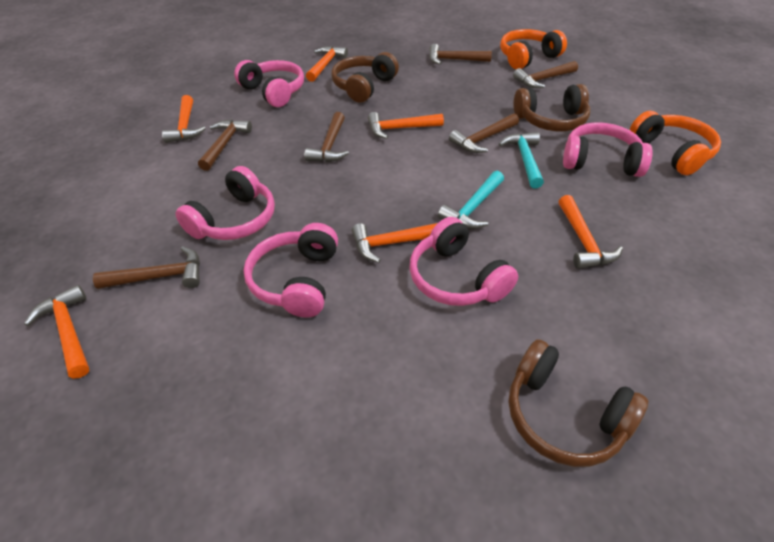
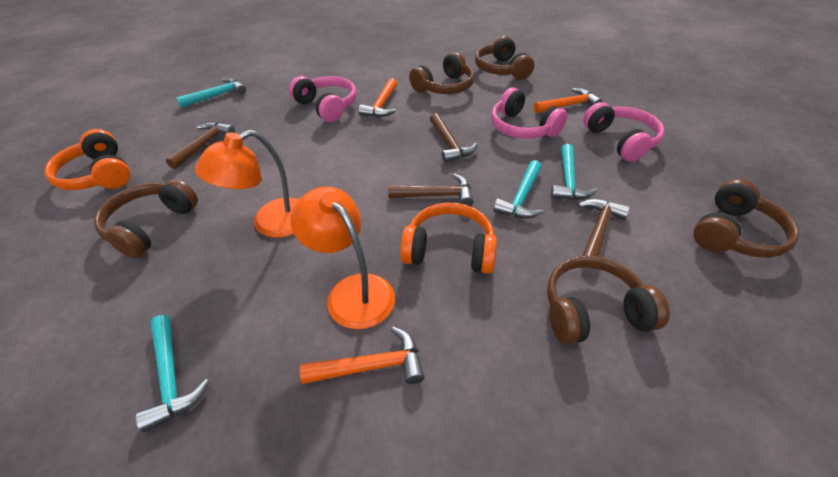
brown hammer: 6 -> 4
brown headphones: 3 -> 5
orange hammer: 6 -> 3
orange lamp: 0 -> 2
pink headphones: 5 -> 3
turquoise hammer: 2 -> 4

